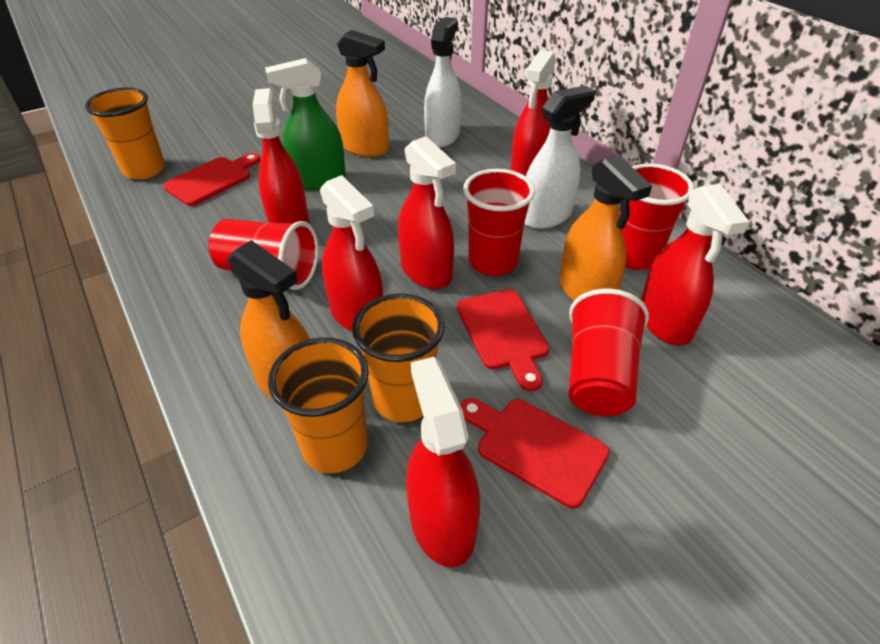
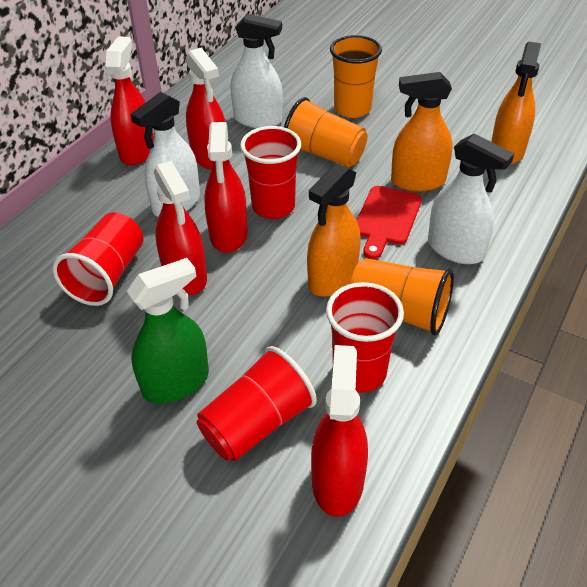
red cutting board: 3 -> 1
red spray bottle: 6 -> 5
white spray bottle: 2 -> 3

